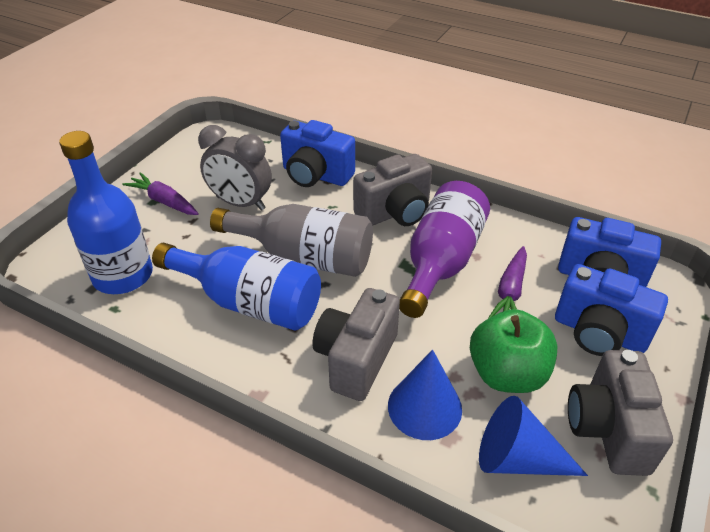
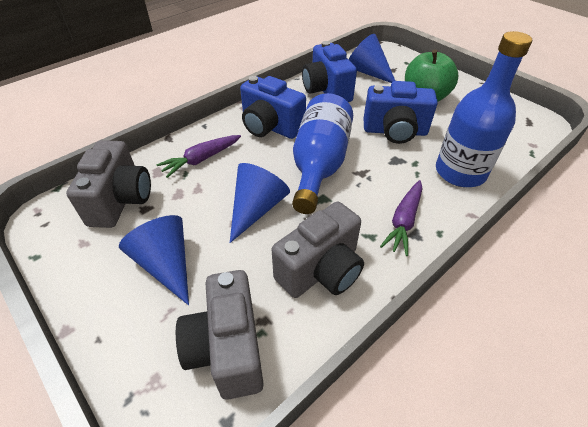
blue cone: 2 -> 3
grey bottle: 1 -> 0
grey clock: 1 -> 0
purple bottle: 1 -> 0

